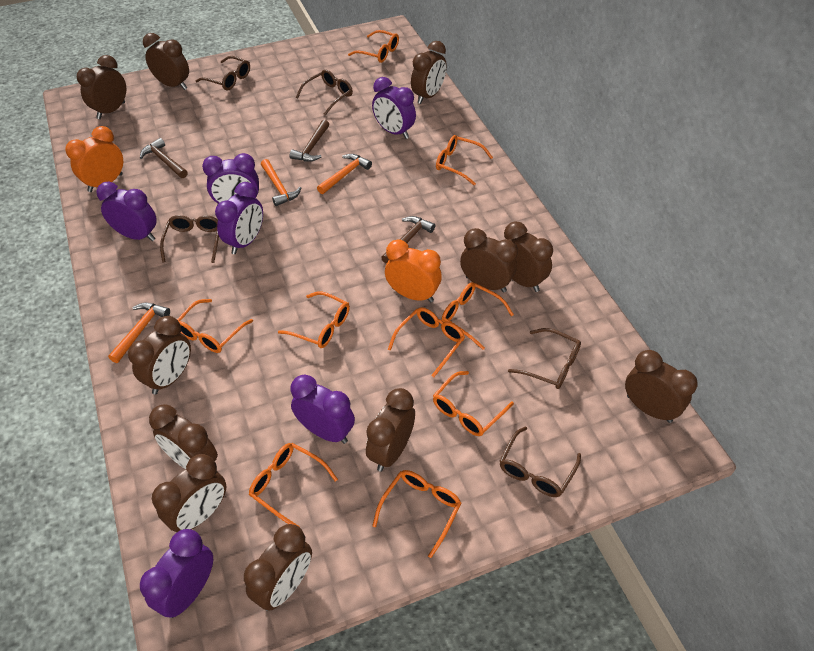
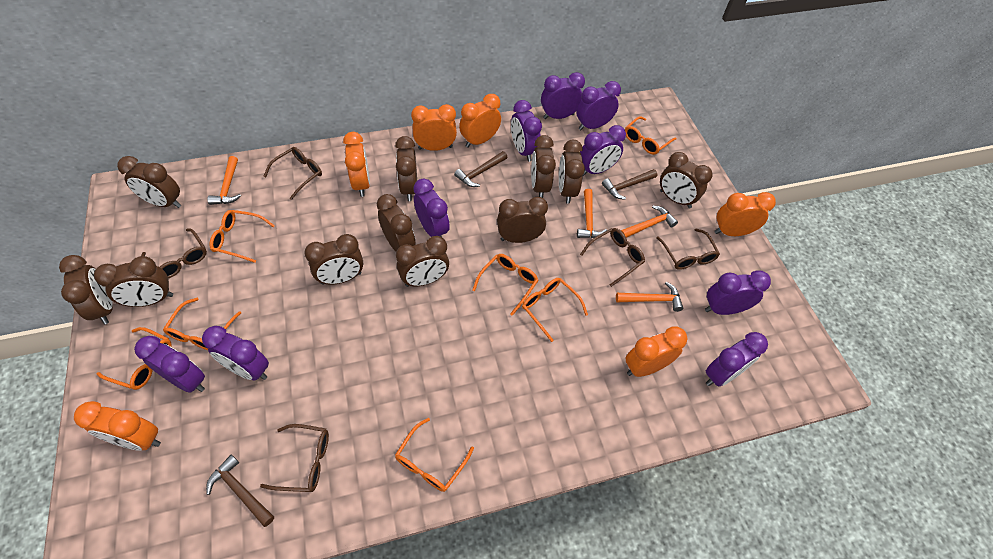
orange clock: 2 -> 6
orange glasses: 9 -> 7
orange hammer: 3 -> 4
purple clock: 6 -> 9

